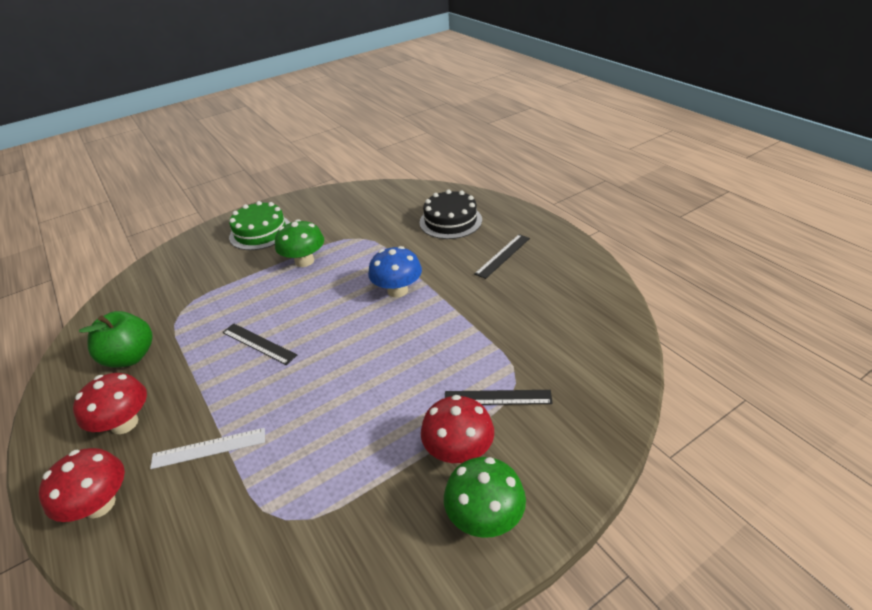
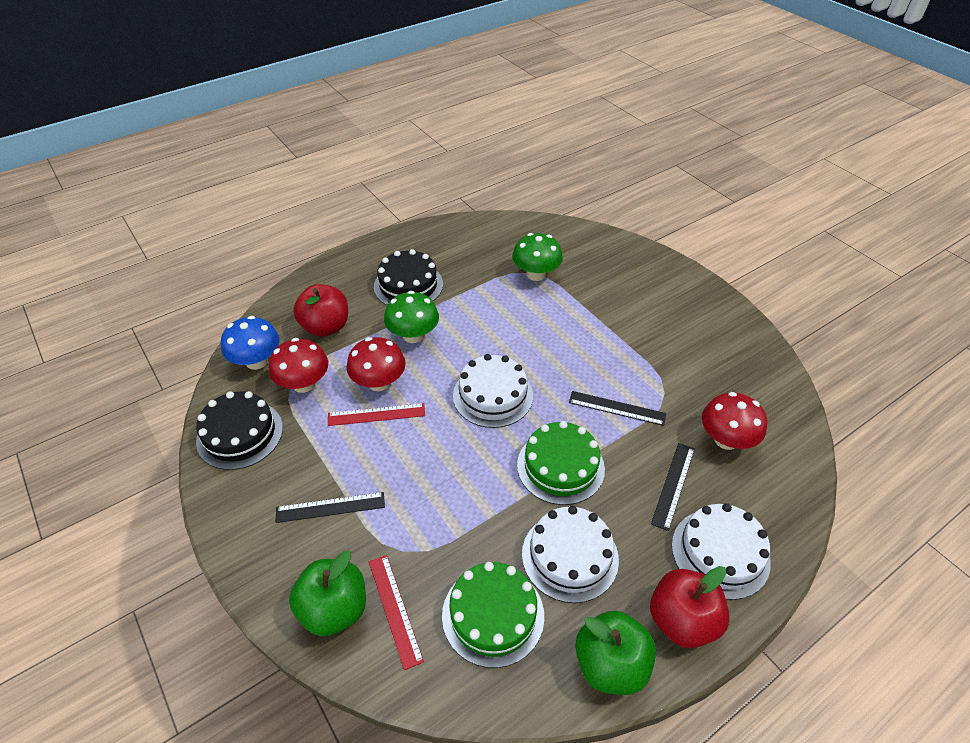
black cake: 1 -> 2
green apple: 1 -> 2
green cake: 1 -> 2
red apple: 0 -> 2
red ruler: 0 -> 2
white cake: 0 -> 3
white ruler: 1 -> 0

